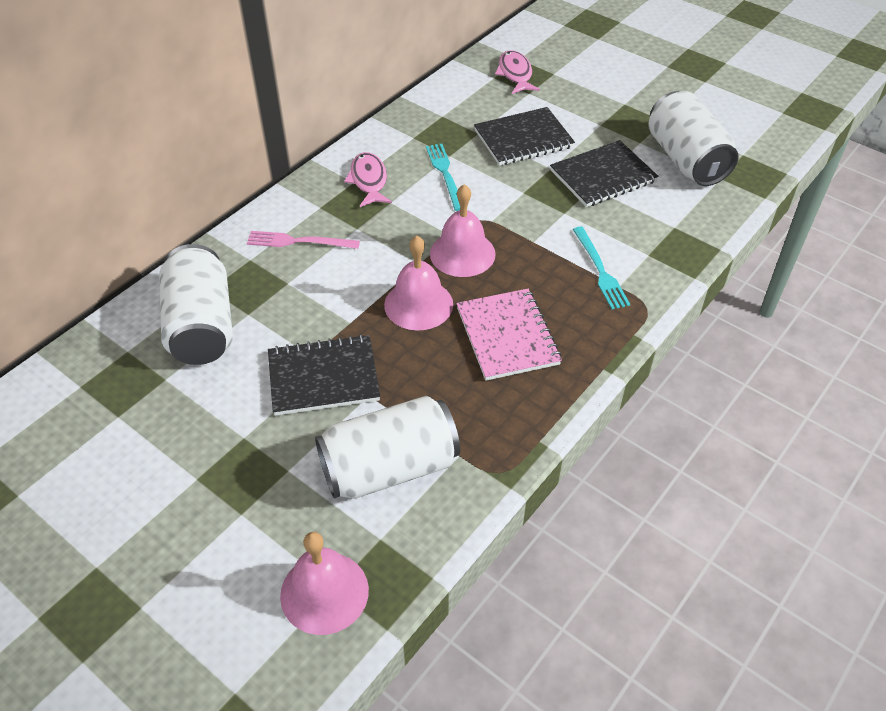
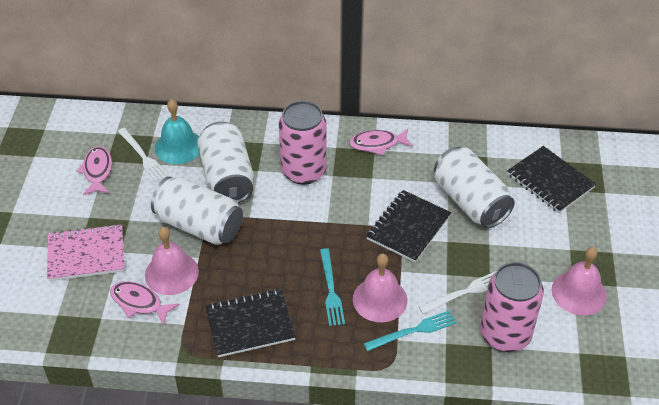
pink can: 0 -> 2
pink fish: 2 -> 3
pink fork: 1 -> 0
turquoise bell: 0 -> 1
white fork: 0 -> 2

